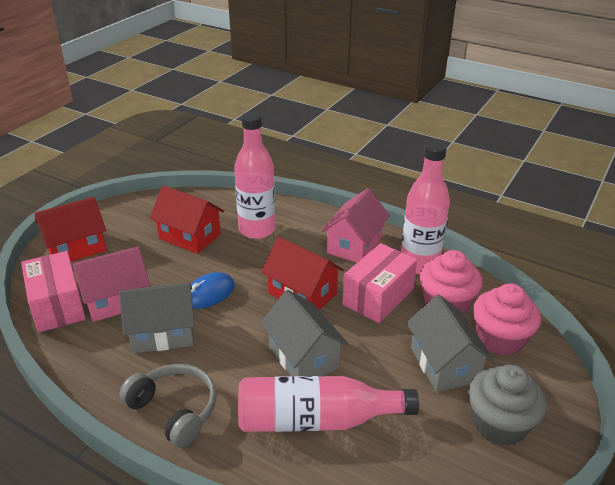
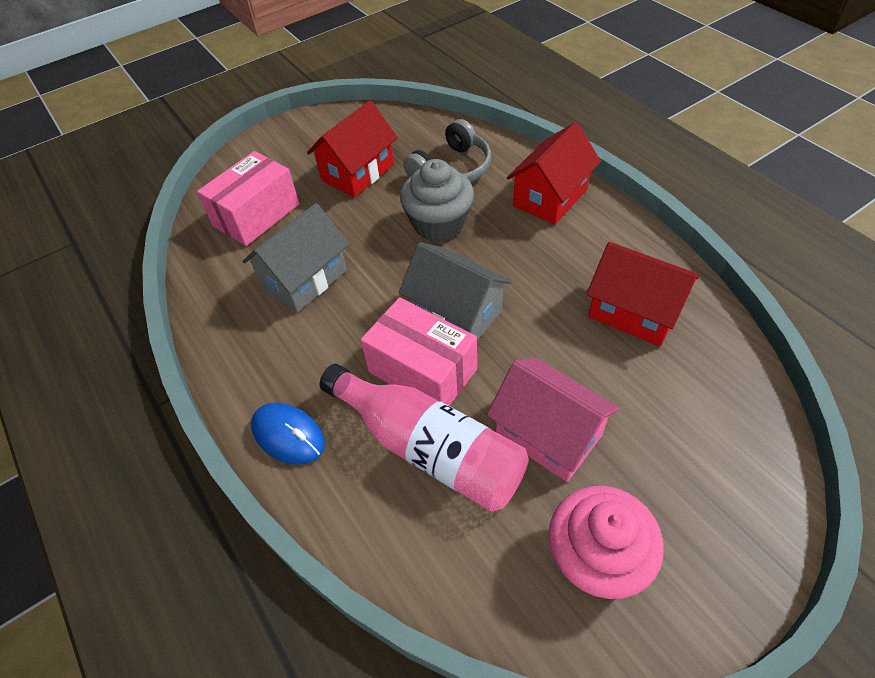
grey house: 3 -> 2
pink bottle: 3 -> 1
pink cupcake: 2 -> 1
pink house: 2 -> 1

